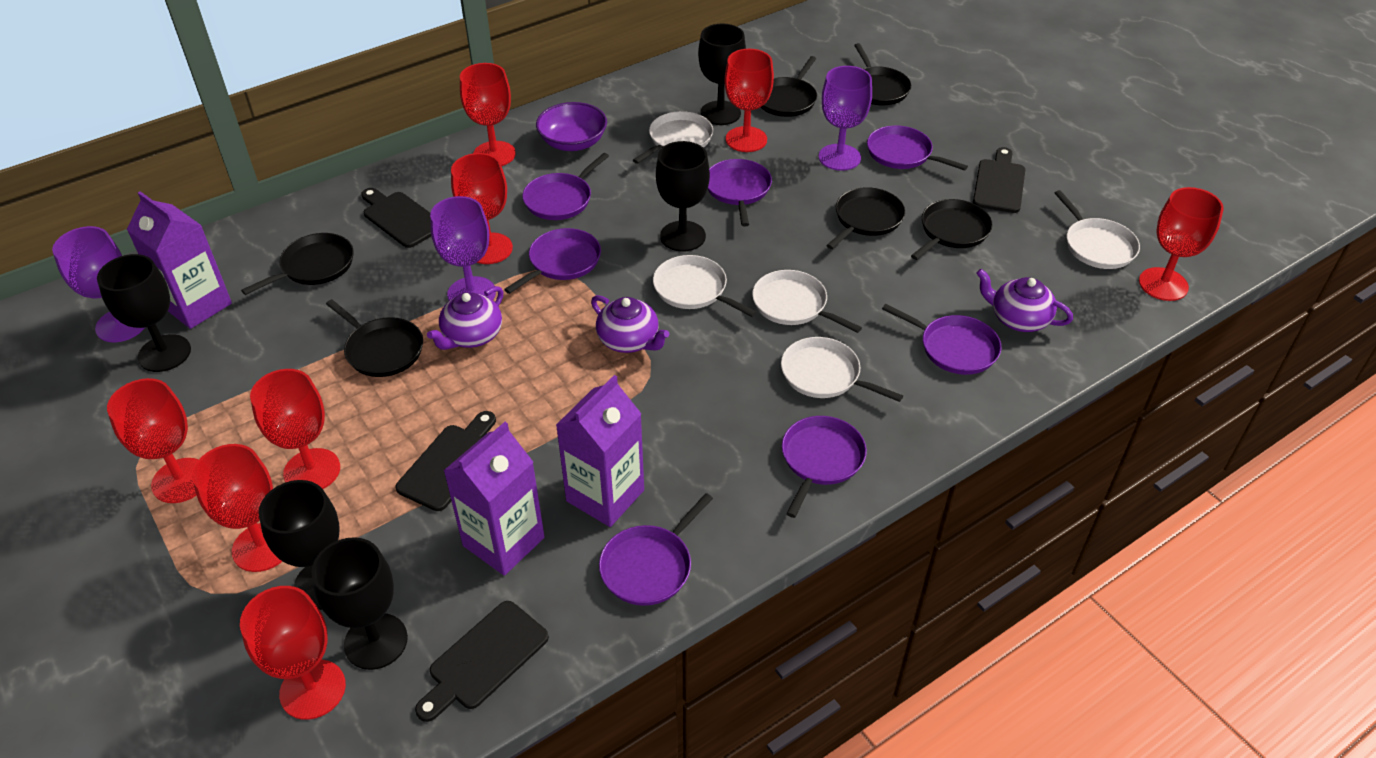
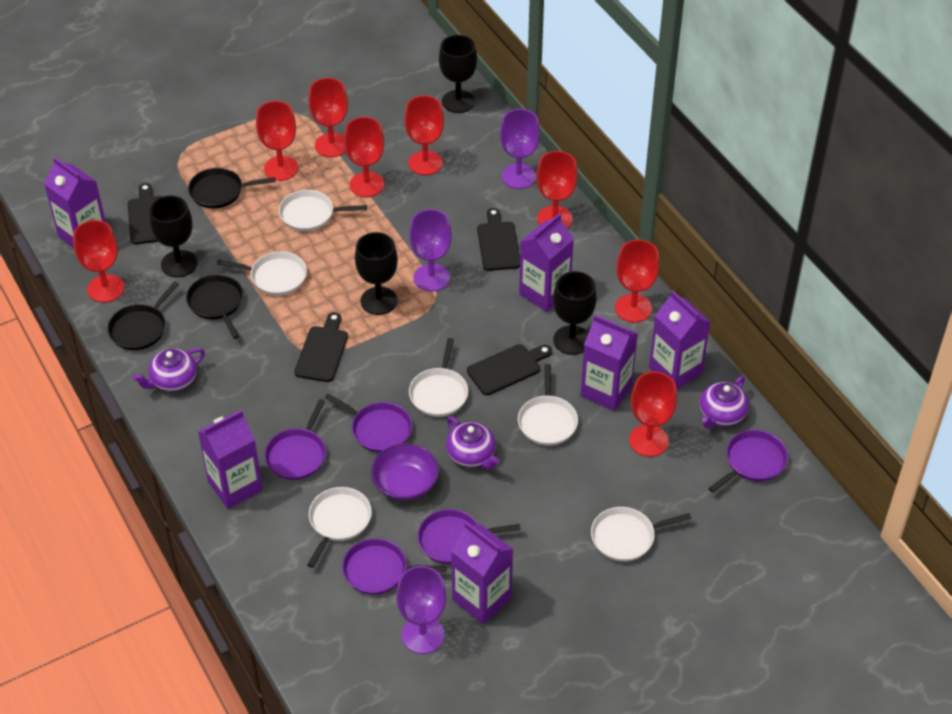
black goblet: 5 -> 4
black pan: 6 -> 3
purple carton: 3 -> 6
purple pan: 7 -> 5
white pan: 5 -> 6

